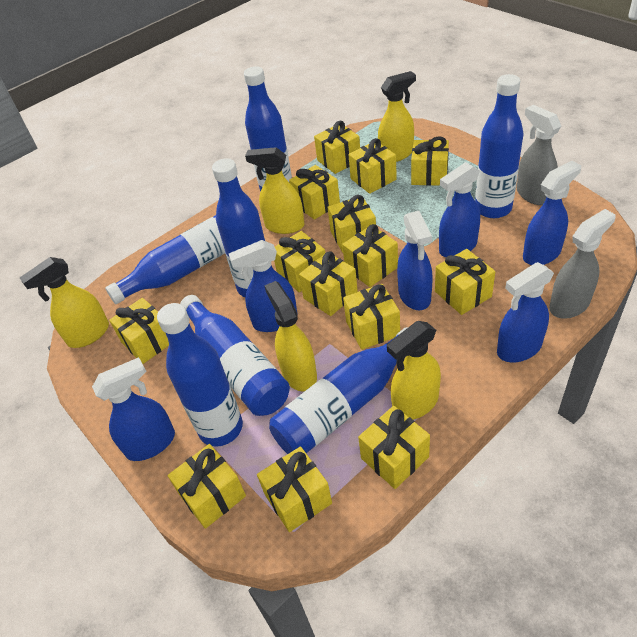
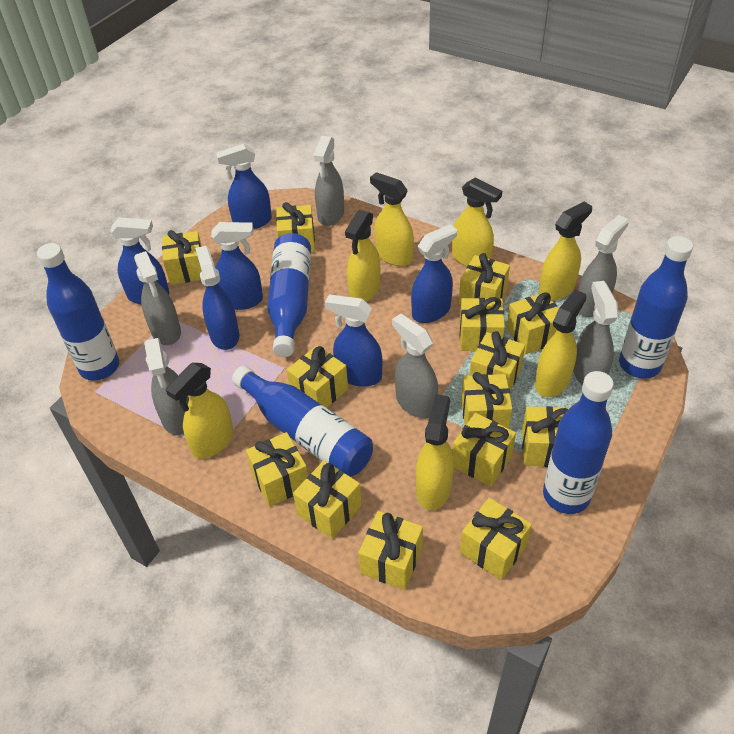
blue bottle: 7 -> 5
grey spray bottle: 2 -> 6
yellow spray bottle: 5 -> 7

